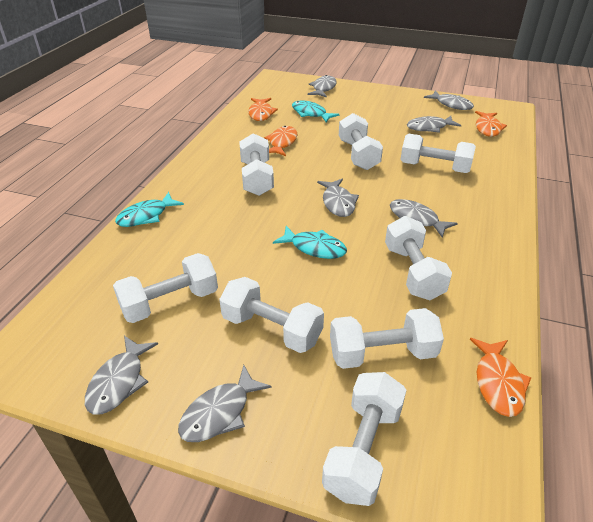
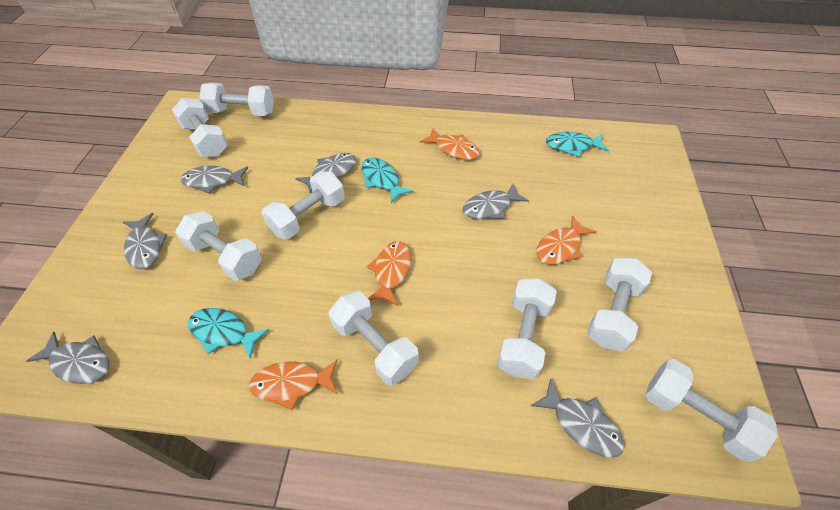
grey fish: 7 -> 6

